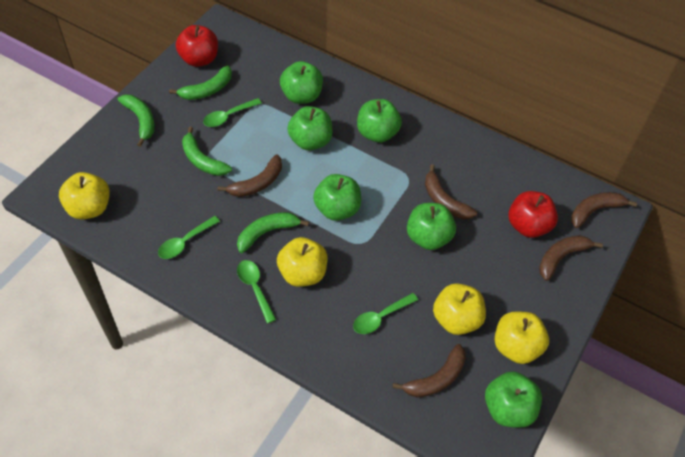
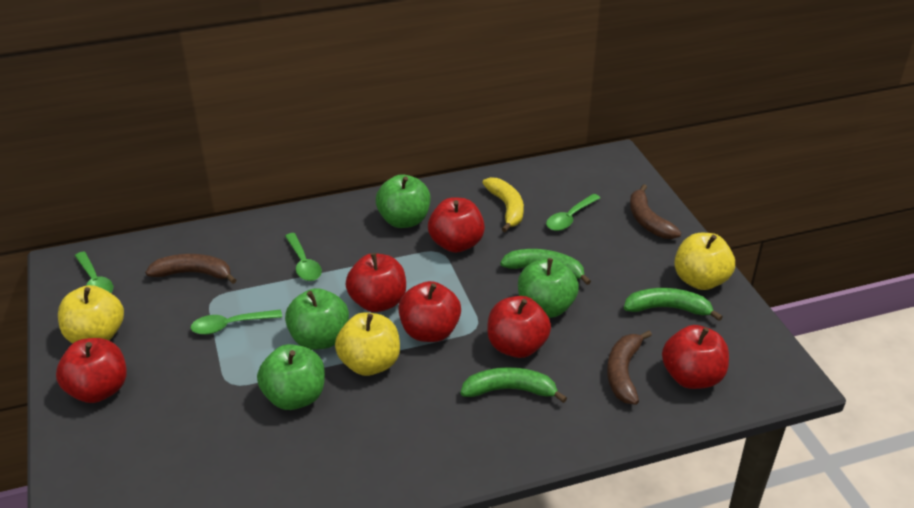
brown banana: 5 -> 3
green apple: 6 -> 4
green banana: 4 -> 3
red apple: 2 -> 6
yellow apple: 4 -> 3
yellow banana: 0 -> 1

